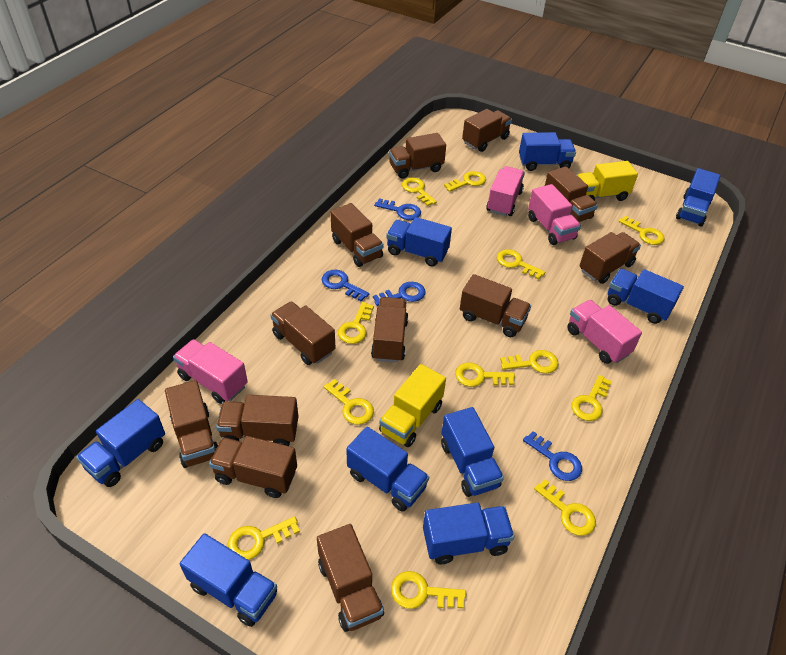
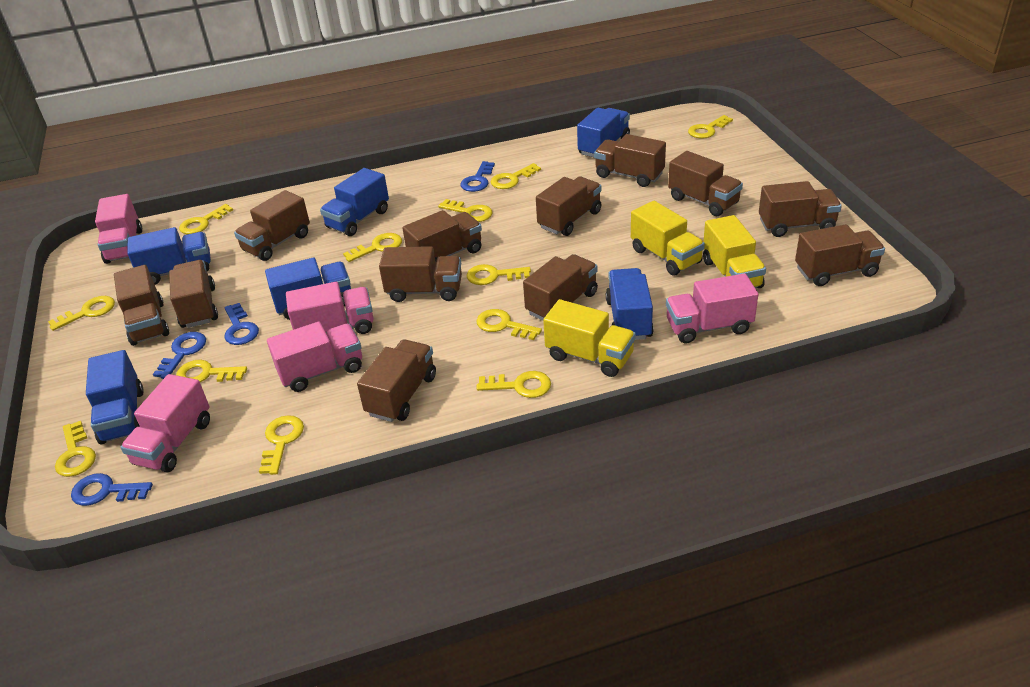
blue truck: 9 -> 6
pink truck: 4 -> 5
yellow truck: 2 -> 3

